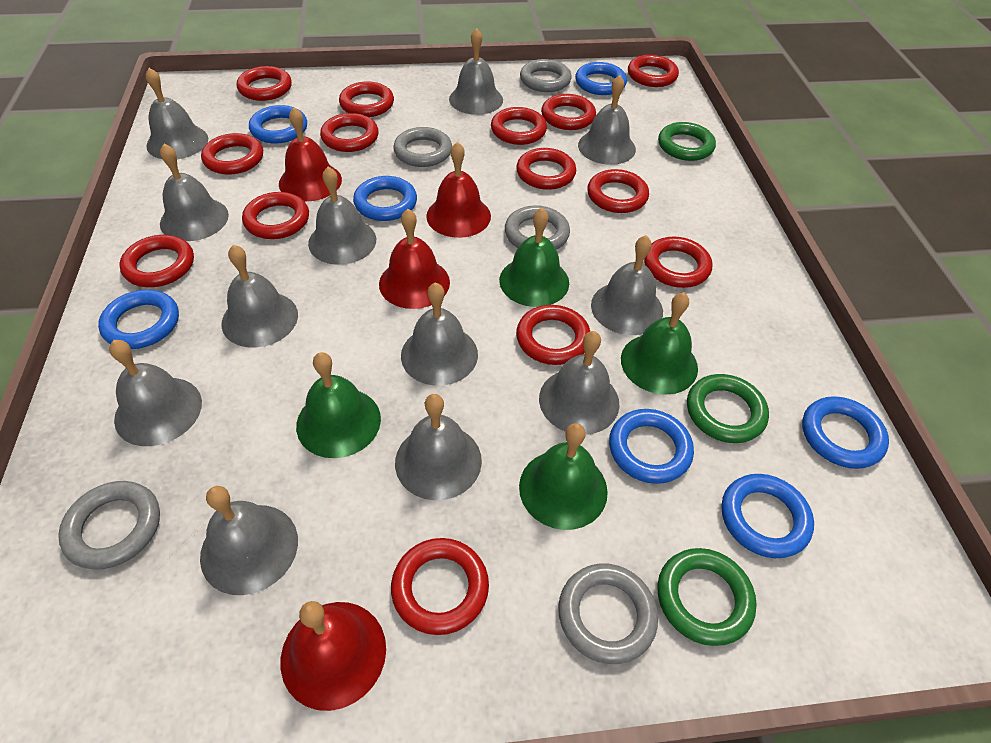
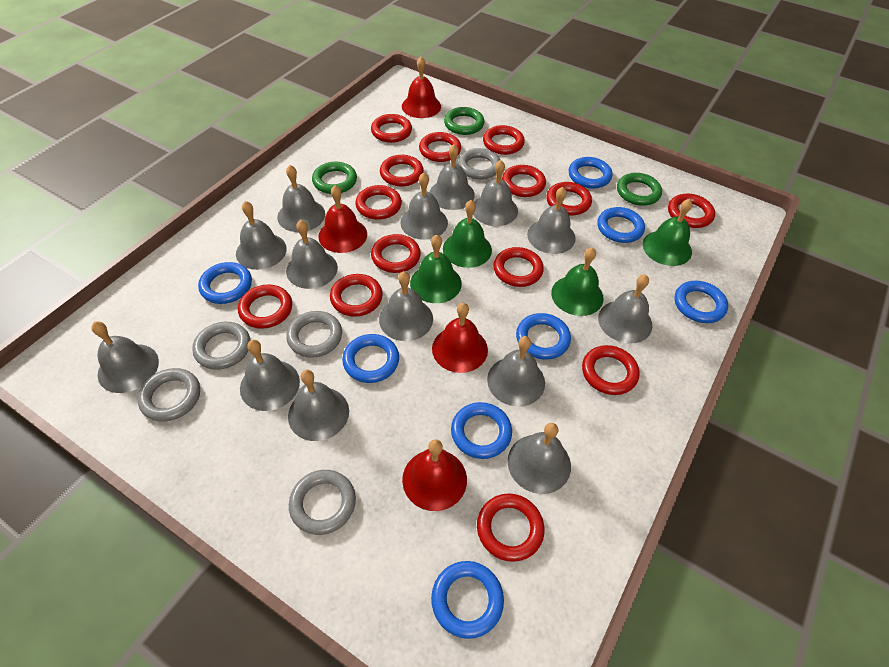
blue ring: 7 -> 8
grey bell: 12 -> 14

